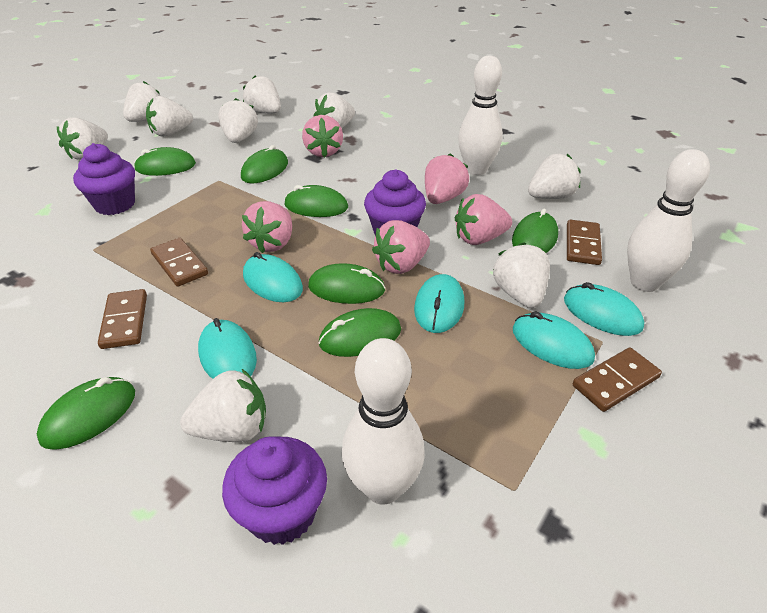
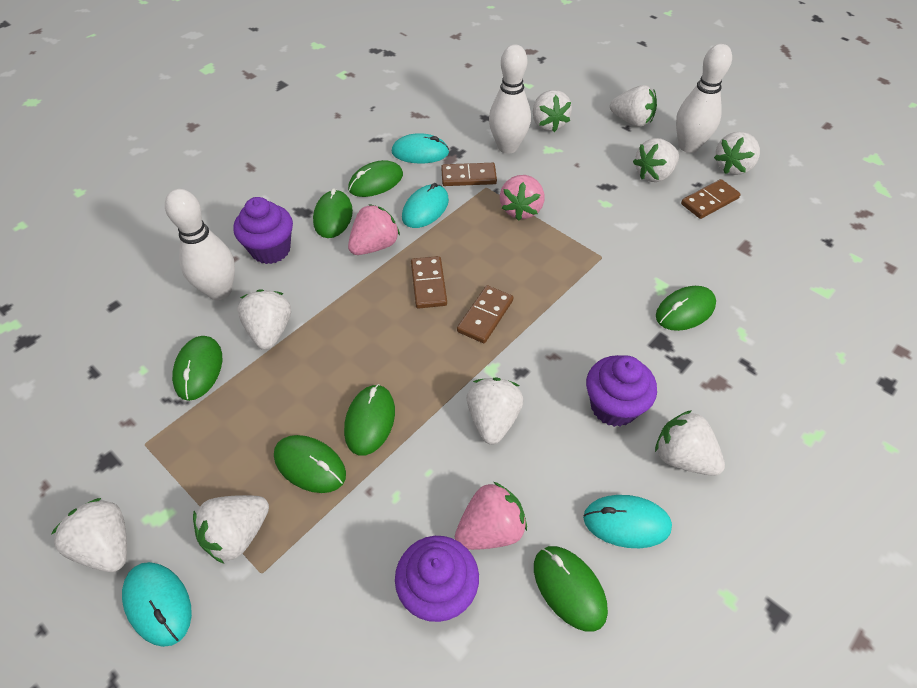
pink strawberry: 5 -> 3
turquoise mouse: 5 -> 4

